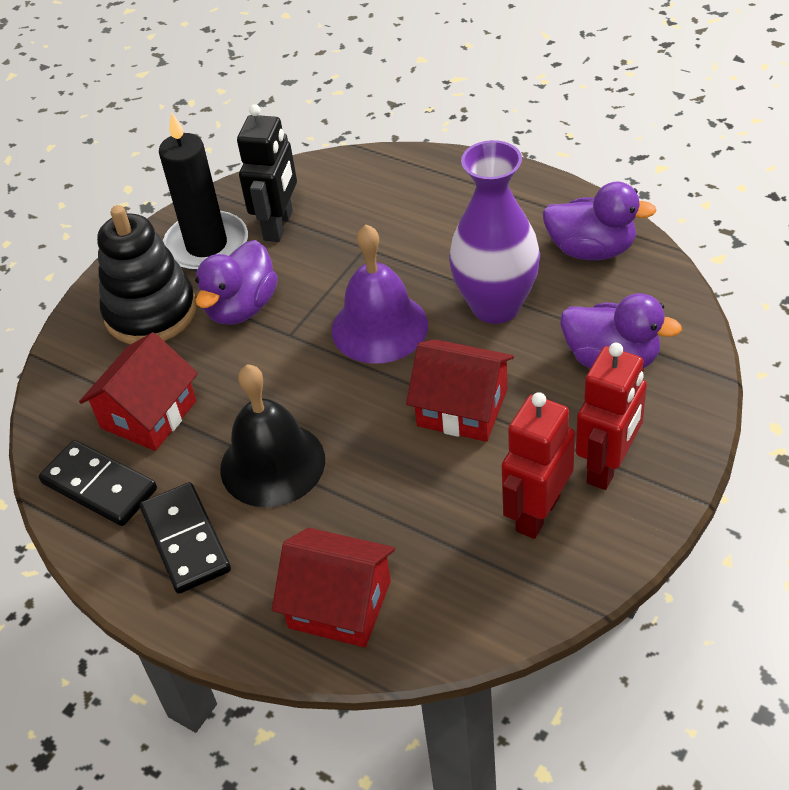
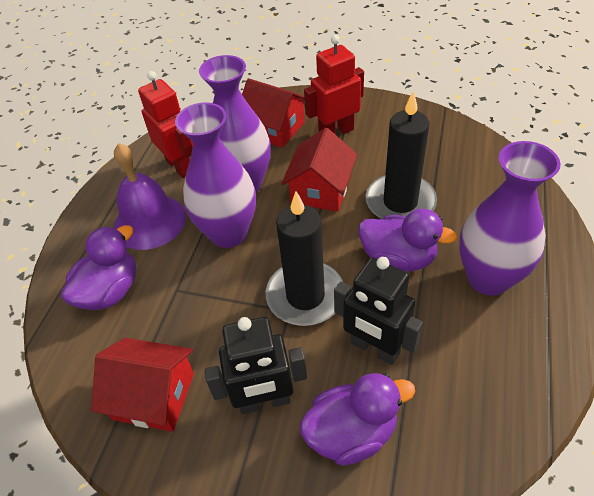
black bell: 1 -> 0
black candle: 1 -> 2
black domino: 2 -> 0
black robot: 1 -> 2
black stacking toy: 1 -> 0
purple vase: 1 -> 3

